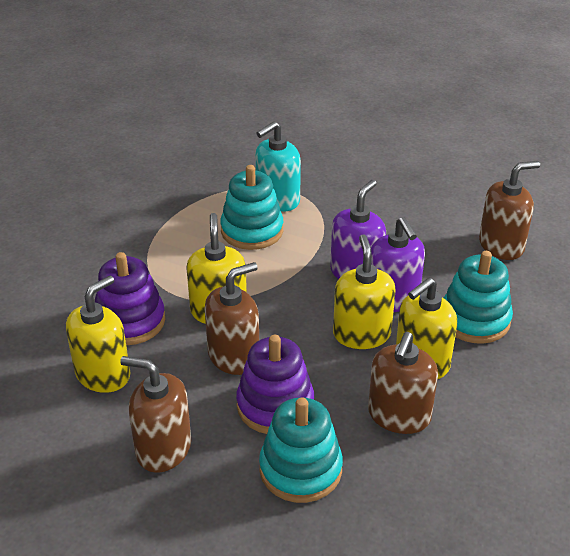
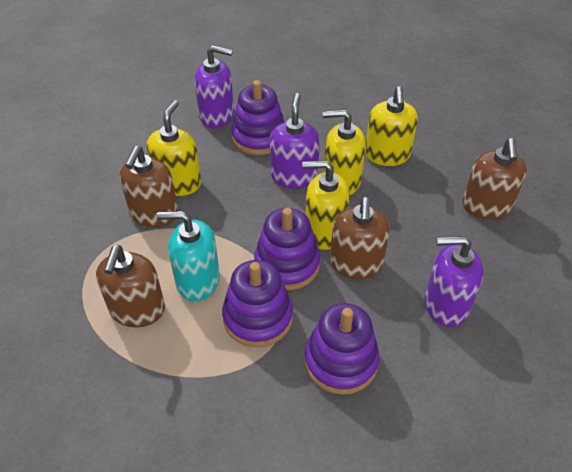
purple soap dispenser: 2 -> 3
purple stacking toy: 2 -> 4
turquoise stacking toy: 3 -> 0

